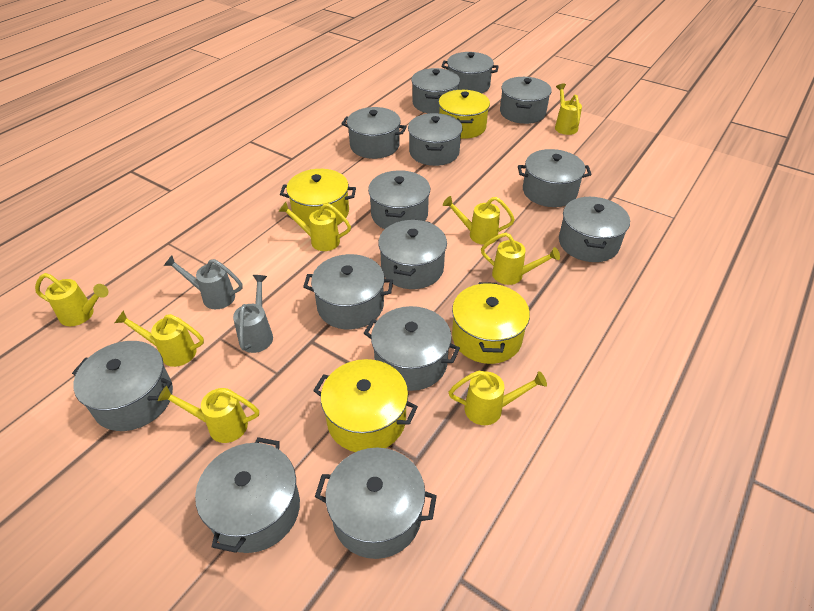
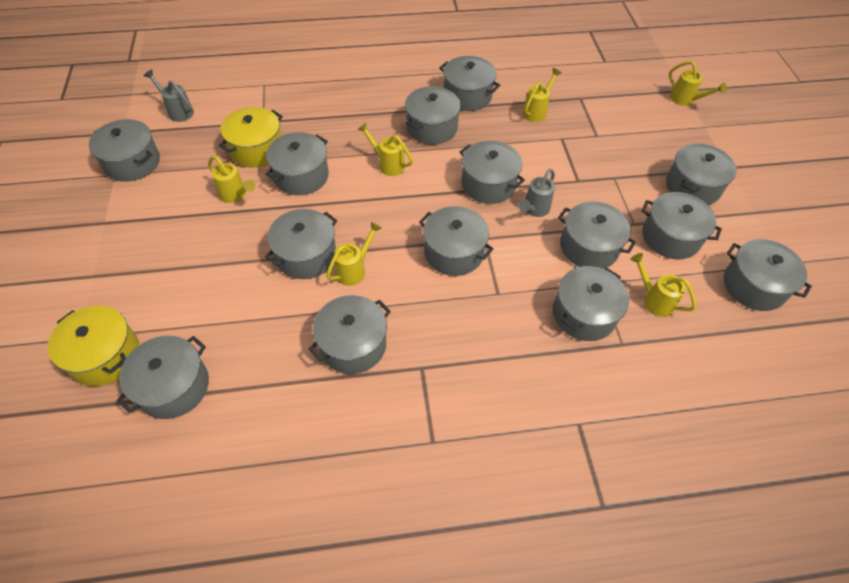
yellow pot: 4 -> 2
yellow watering can: 8 -> 6

